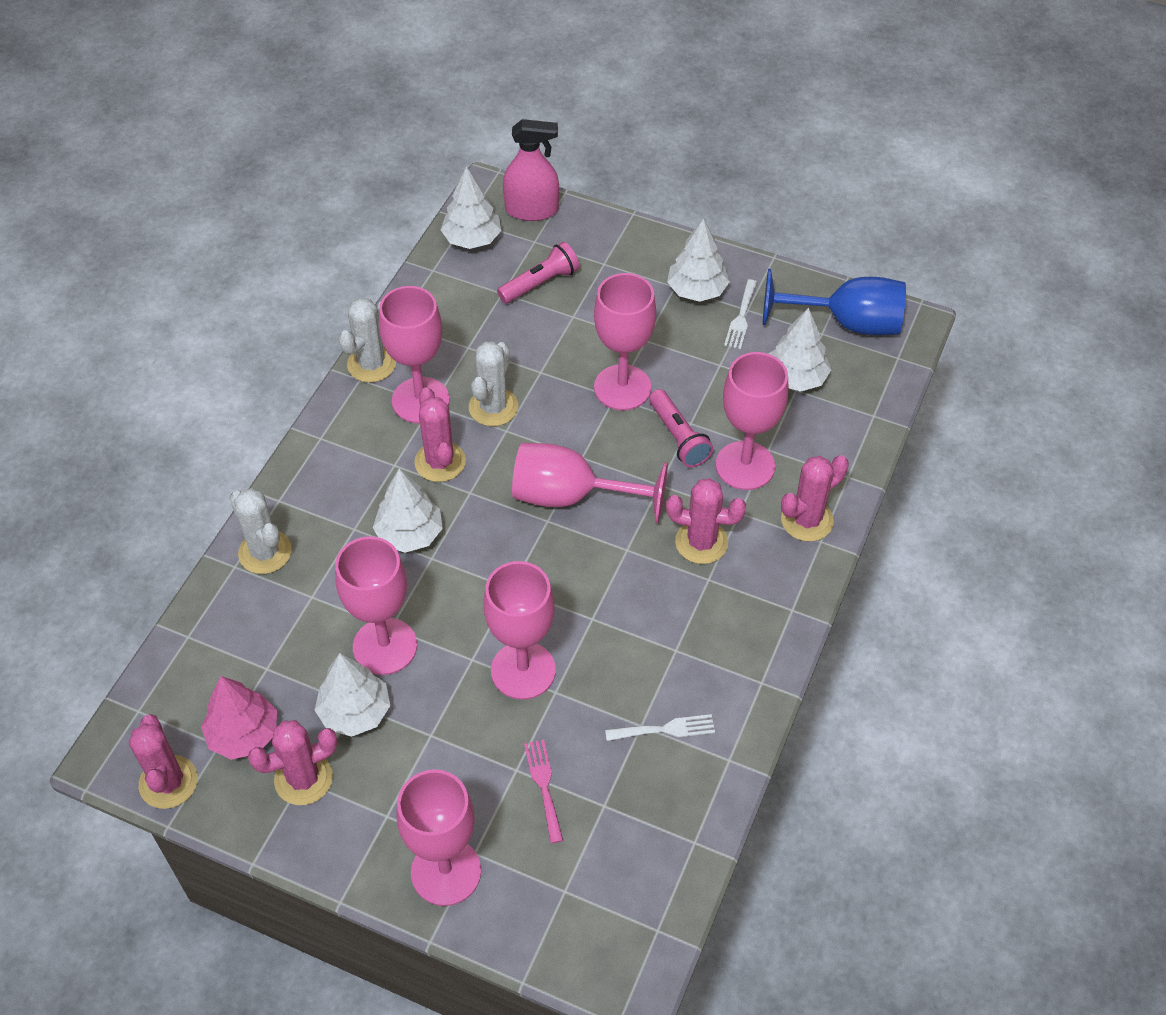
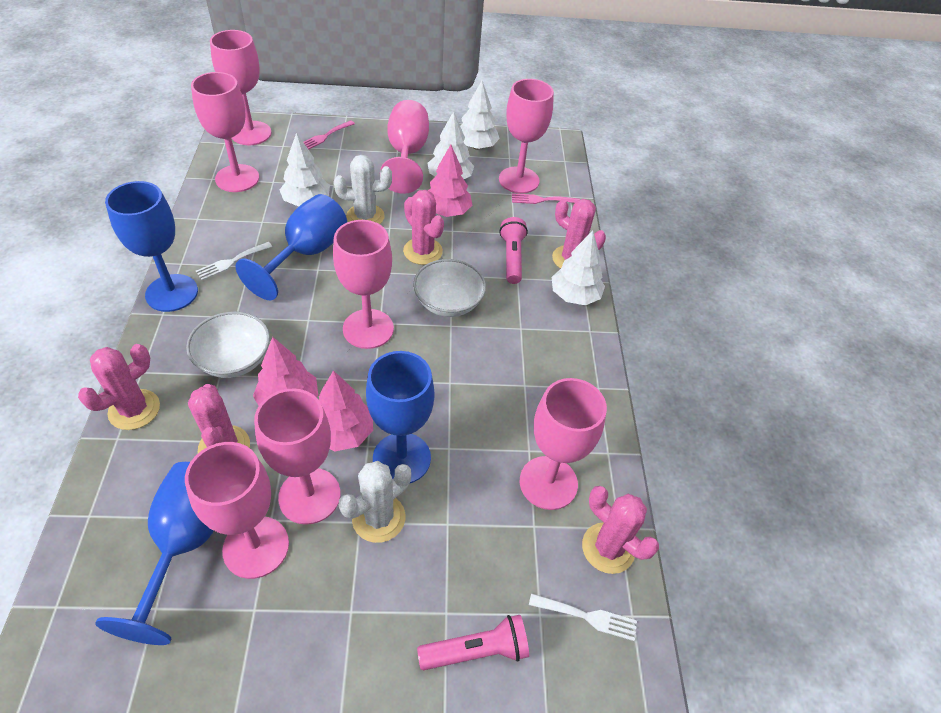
blue goblet: 1 -> 4
pink fork: 1 -> 2
pink goblet: 7 -> 8
pink spray bottle: 1 -> 0
pink tree: 1 -> 3
white bowl: 0 -> 2
white cactus: 3 -> 2
white tree: 5 -> 4

